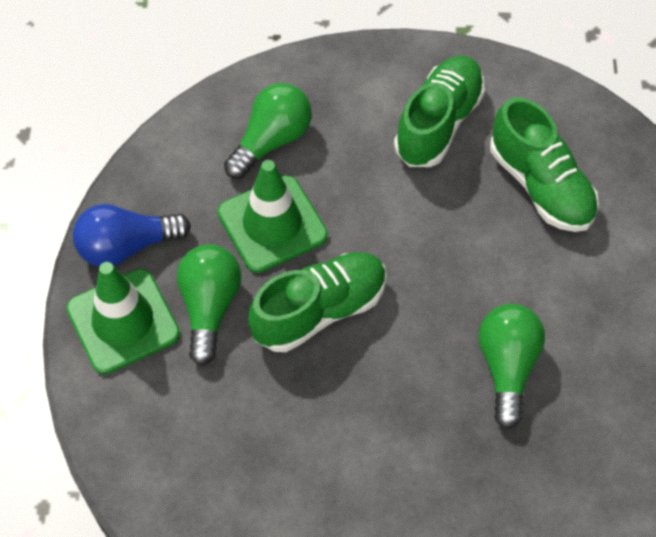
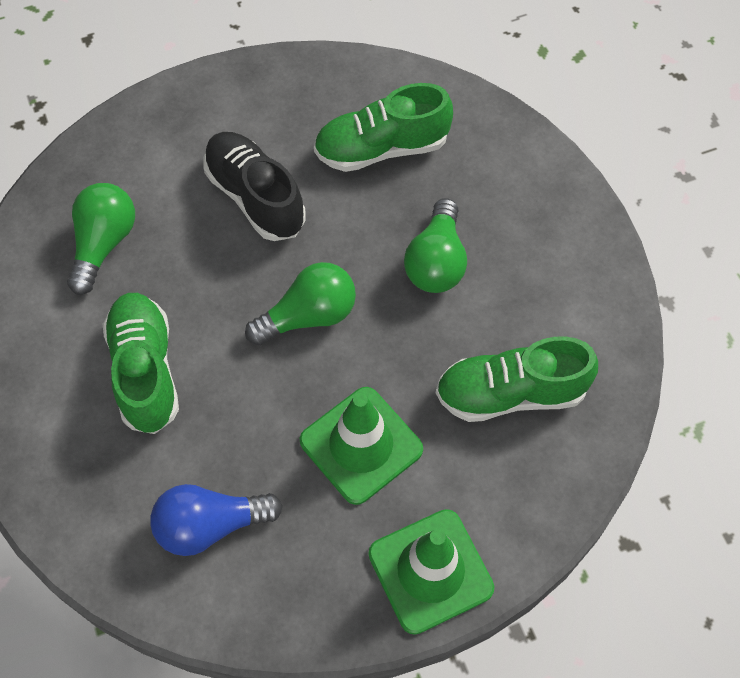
black shoe: 0 -> 1

